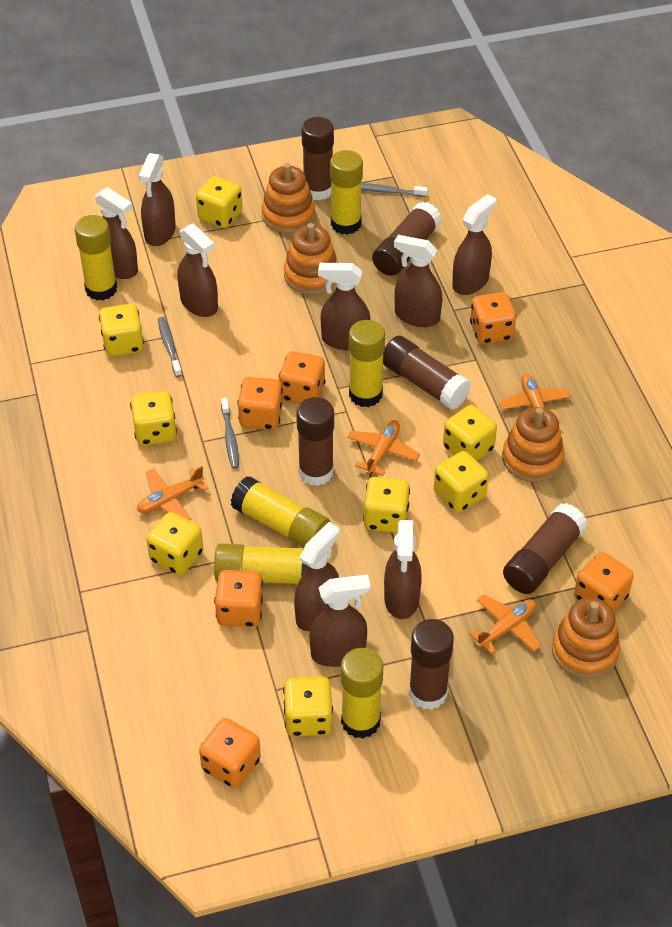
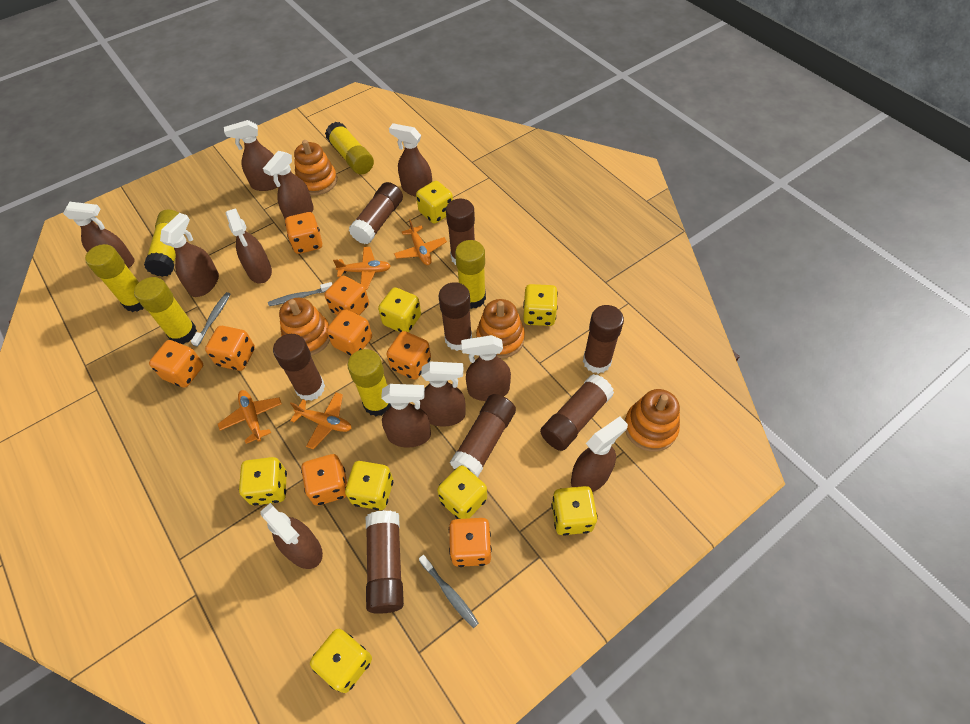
brown glue stick: 6 -> 8
brown spray bottle: 9 -> 11
orange dice: 6 -> 8

